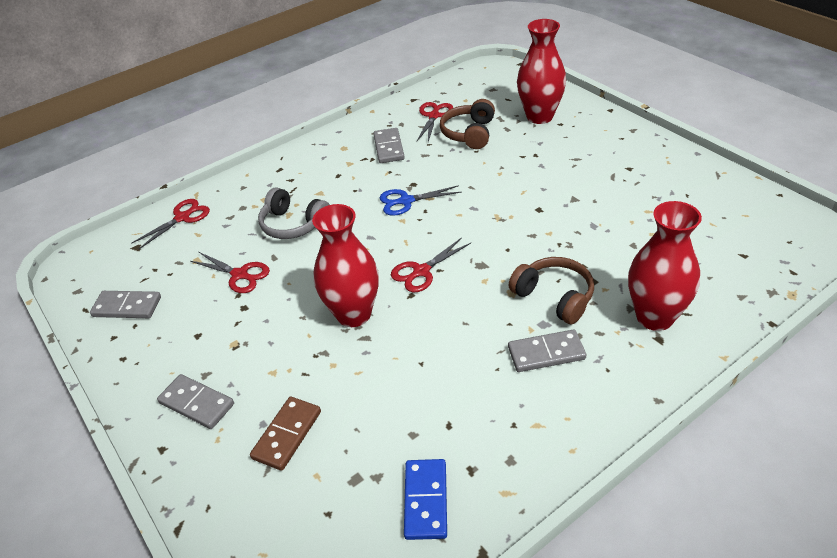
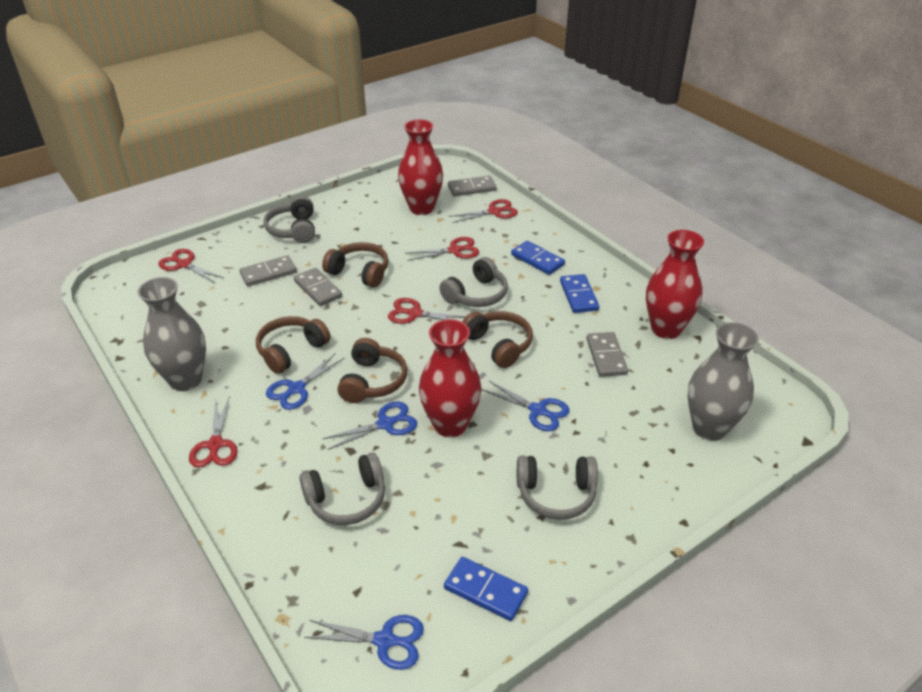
blue domino: 1 -> 3
blue scissors: 1 -> 4
brown domino: 1 -> 0
brown headphones: 2 -> 4
grey headphones: 1 -> 4
grey vase: 0 -> 2
red scissors: 4 -> 5

